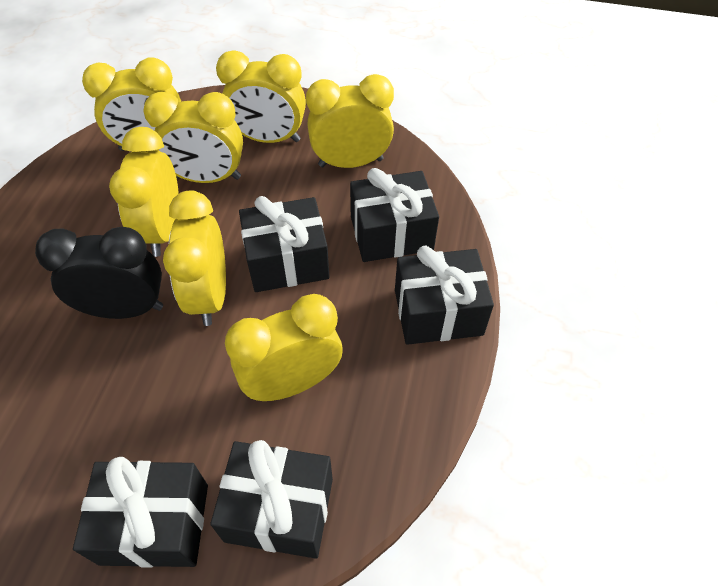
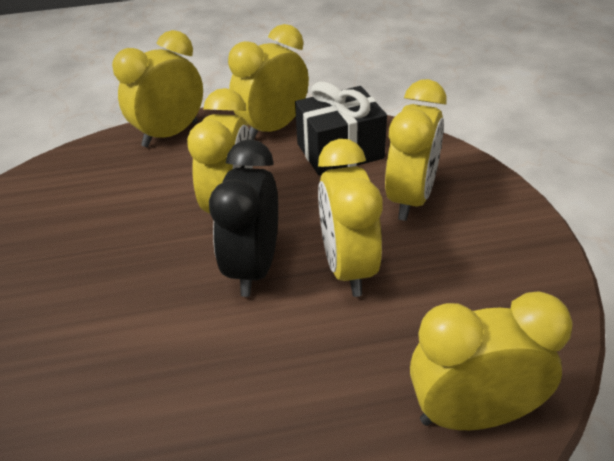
black gift: 5 -> 1
yellow clock: 7 -> 6

